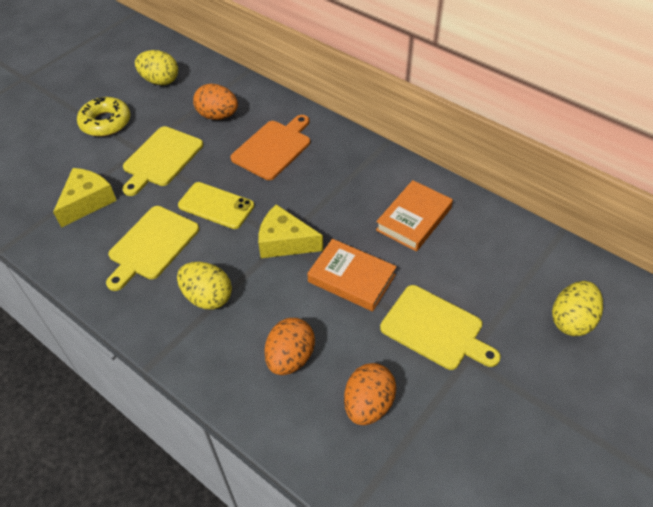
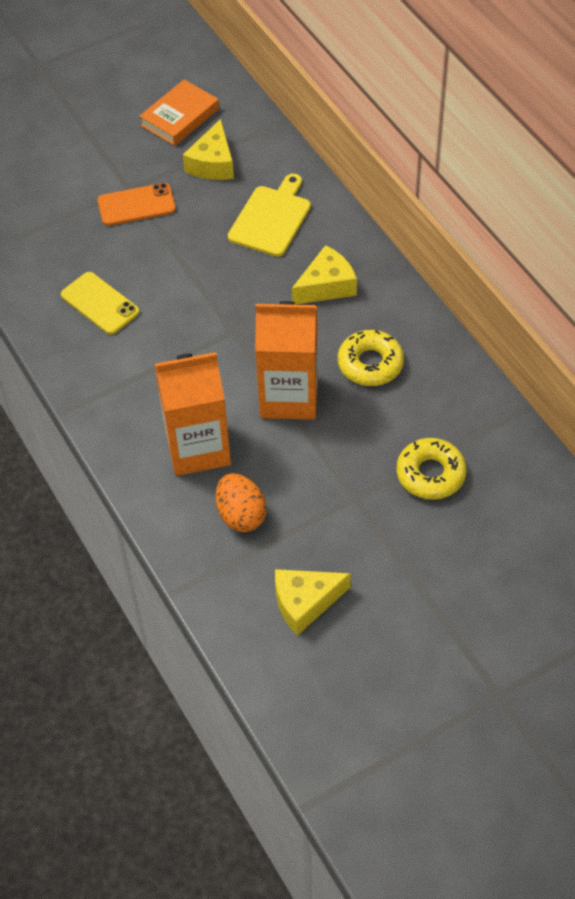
orange book: 2 -> 1
orange carton: 0 -> 2
orange cutting board: 1 -> 0
orange egg: 3 -> 1
orange phone: 0 -> 1
yellow cheese: 2 -> 3
yellow cutting board: 3 -> 1
yellow donut: 1 -> 2
yellow egg: 3 -> 0

